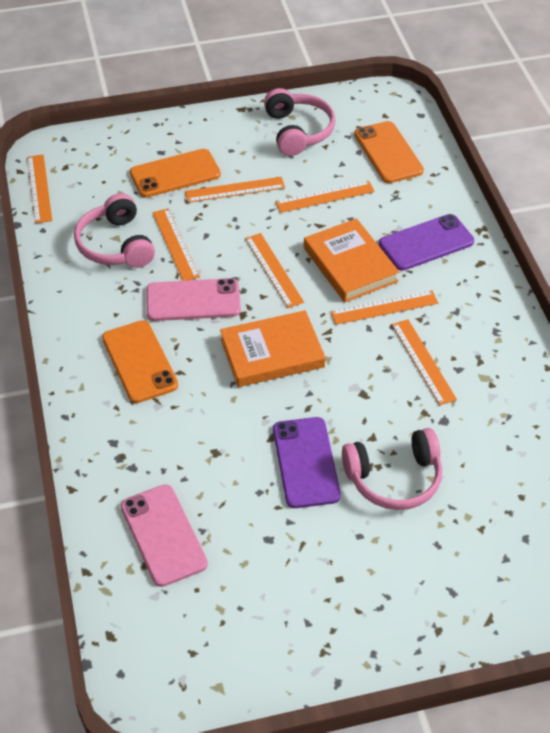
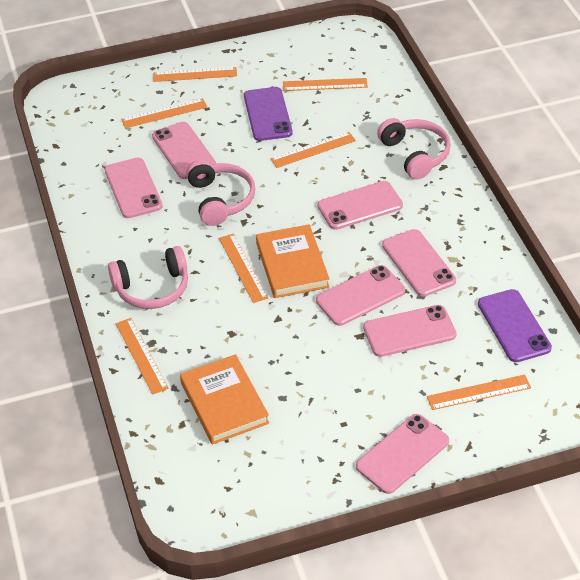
orange phone: 3 -> 0
pink phone: 2 -> 7

